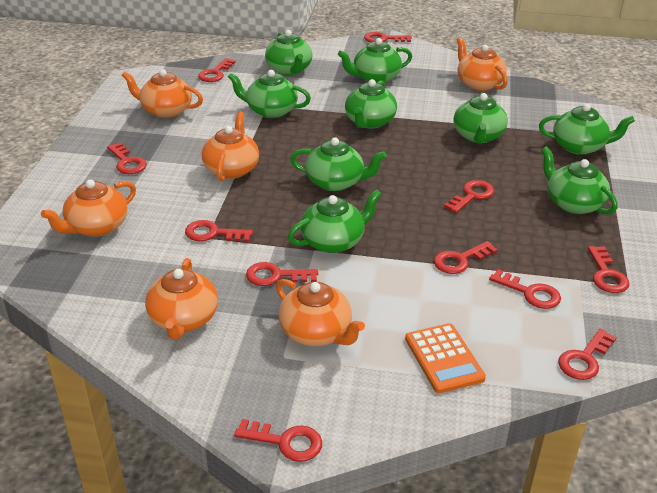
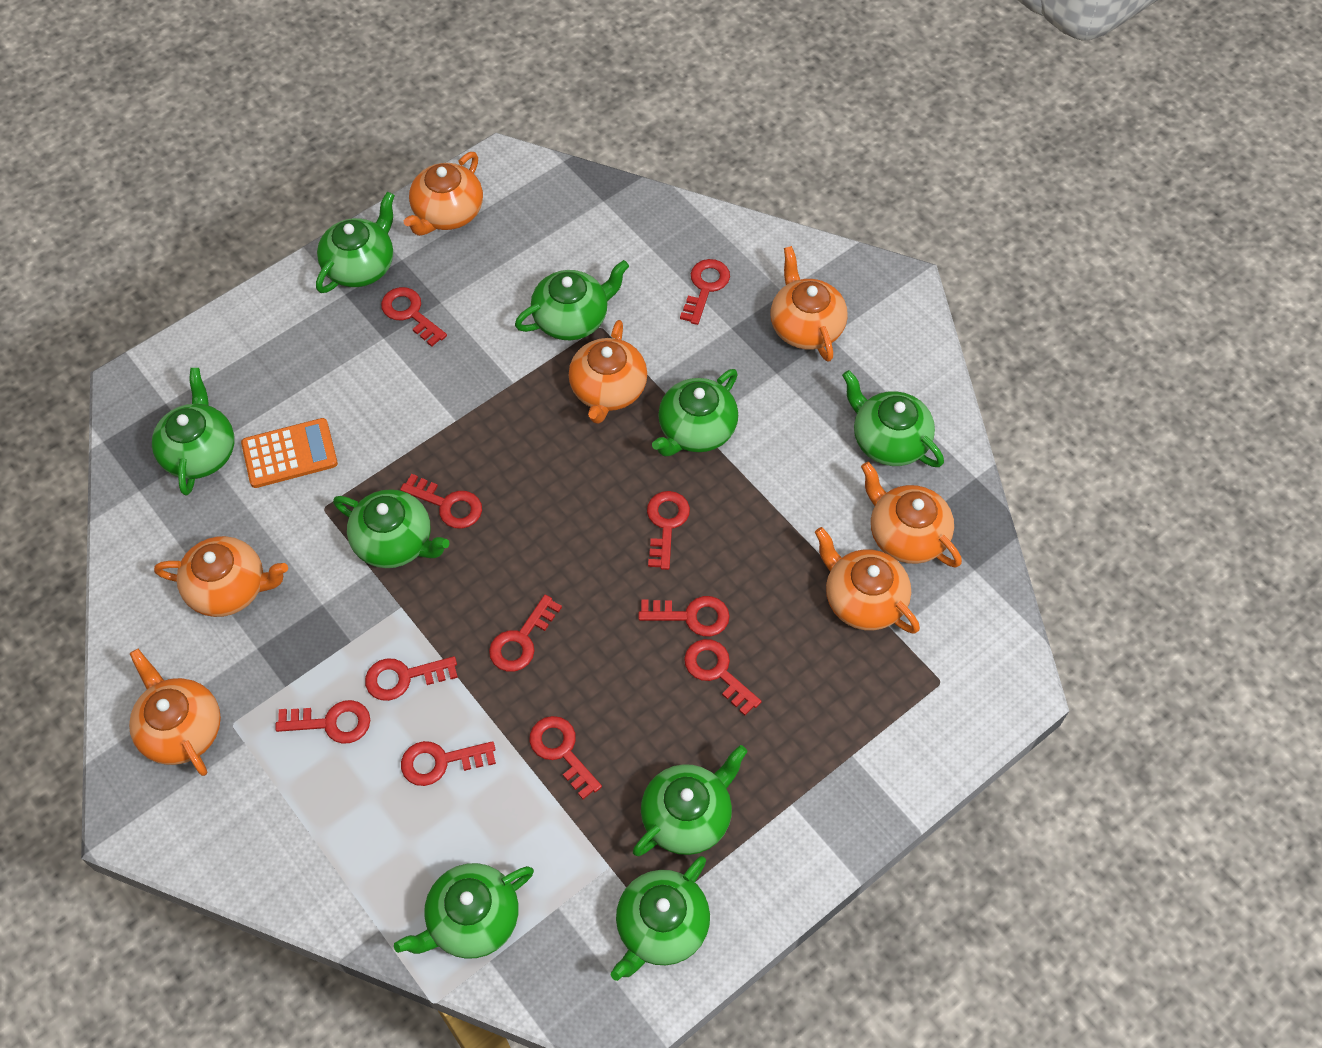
orange teapot: 6 -> 7

